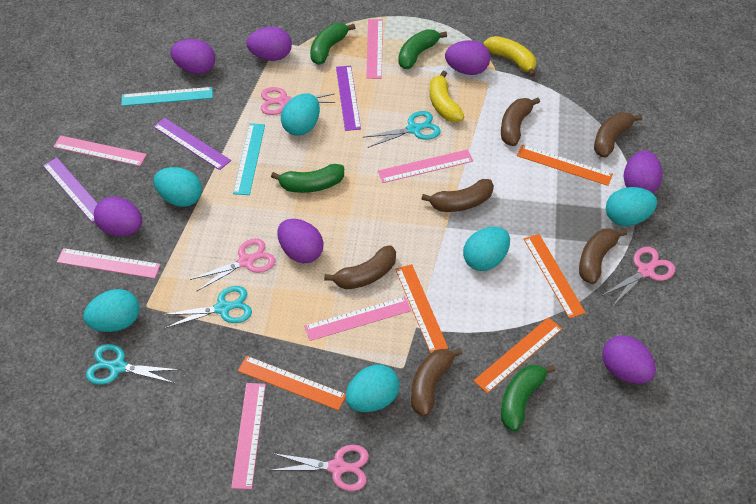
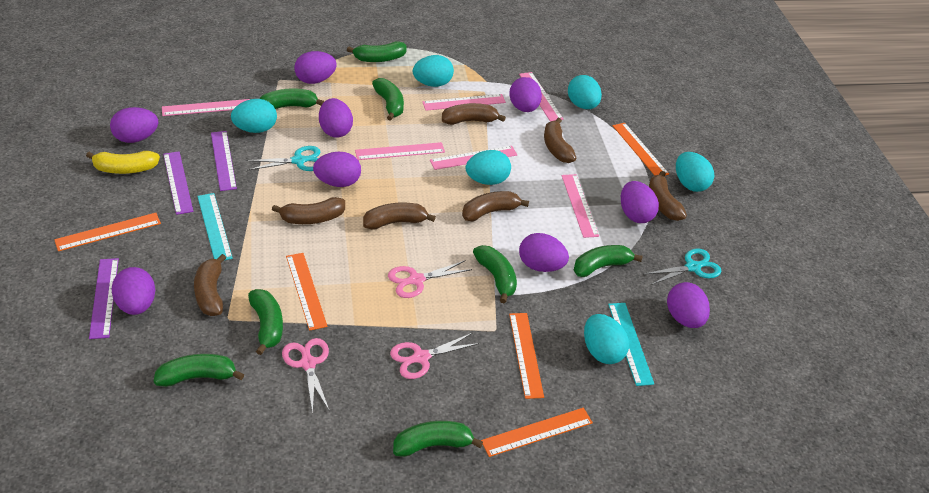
brown banana: 6 -> 7
green banana: 4 -> 8
pink scissors: 4 -> 3
purple egg: 7 -> 9
turquoise scissors: 3 -> 2
yellow banana: 2 -> 1

